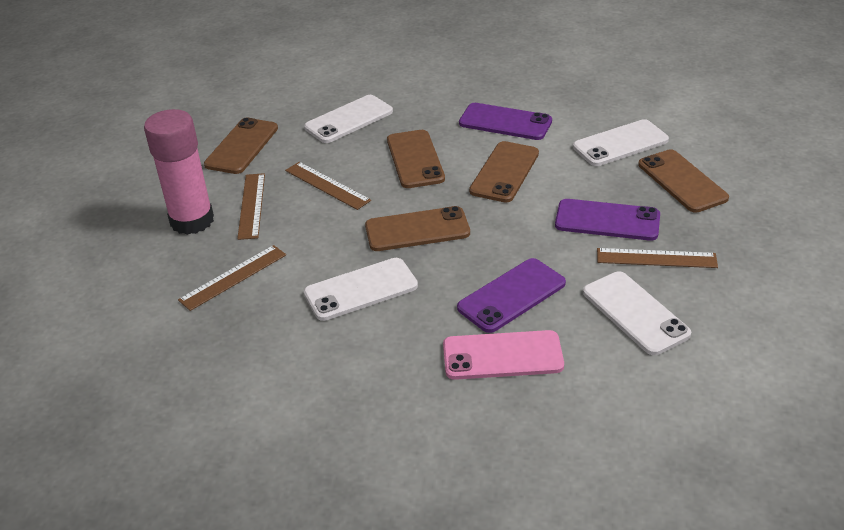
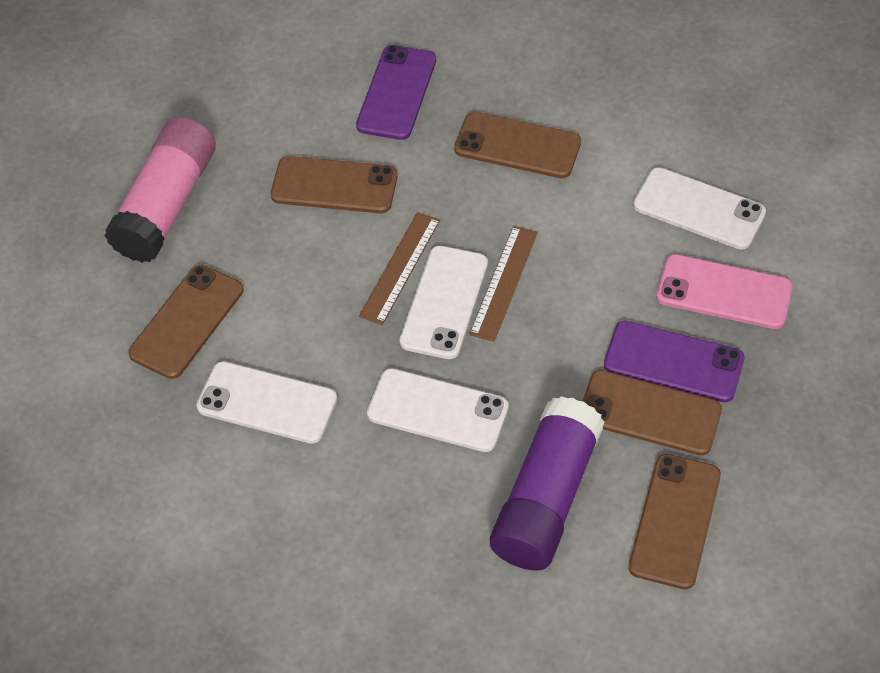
brown ruler: 4 -> 2
purple glue stick: 0 -> 1
purple phone: 3 -> 2

